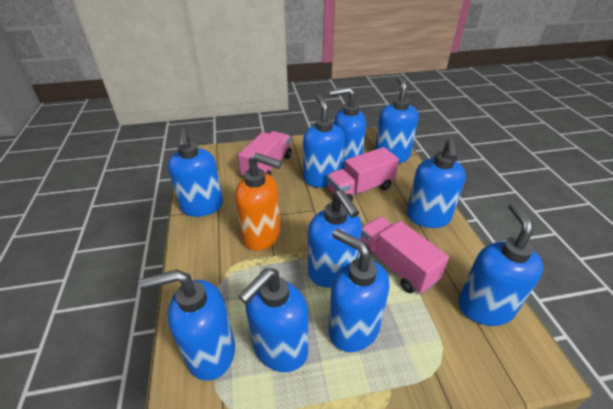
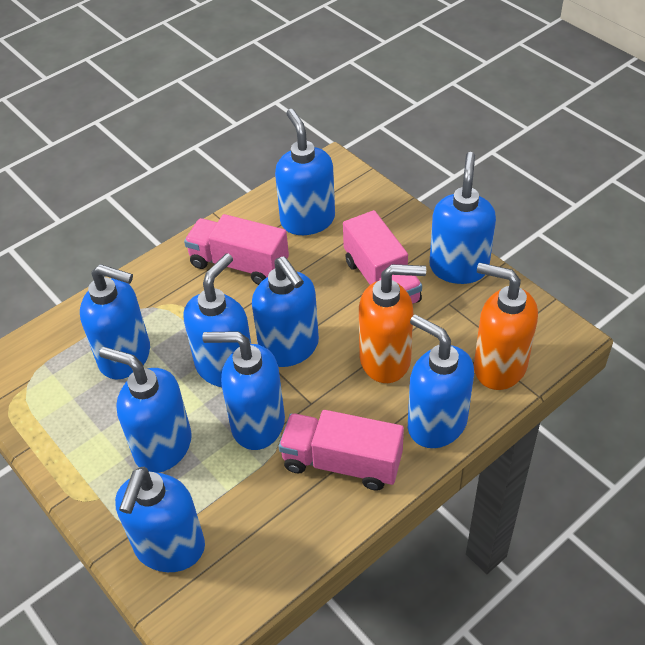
blue soap dispenser: 10 -> 9
orange soap dispenser: 1 -> 2

